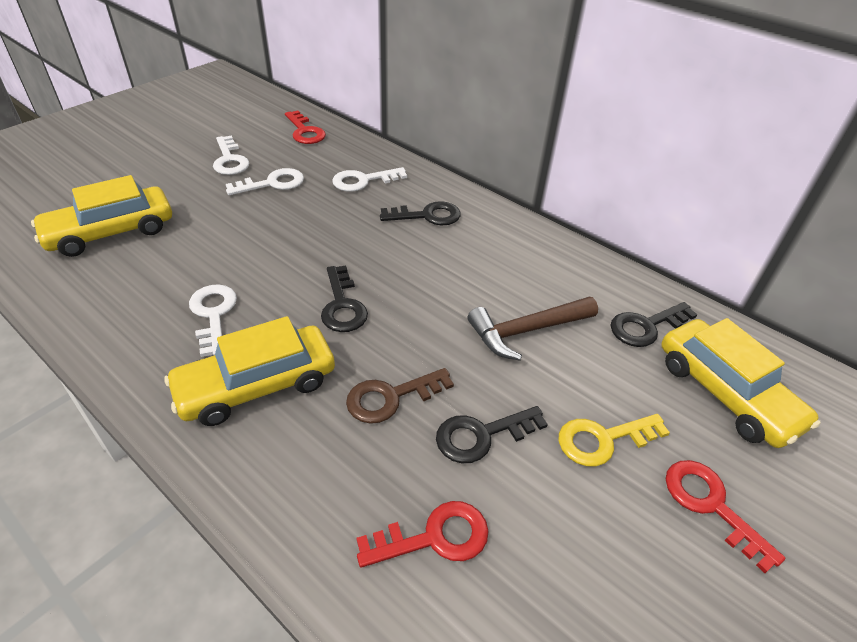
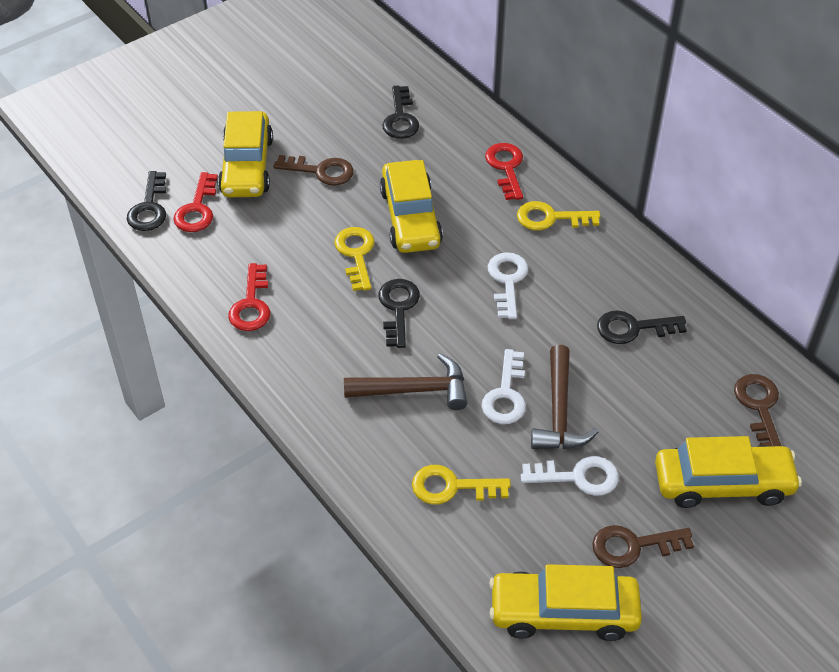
brown hammer: 1 -> 2
brown key: 1 -> 3
white key: 4 -> 3
yellow car: 3 -> 4
yellow key: 1 -> 3

